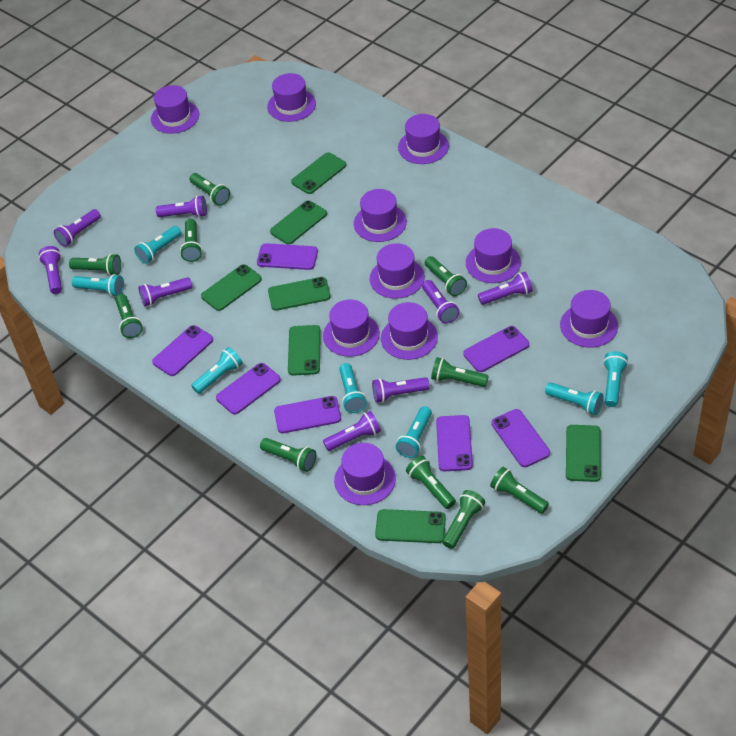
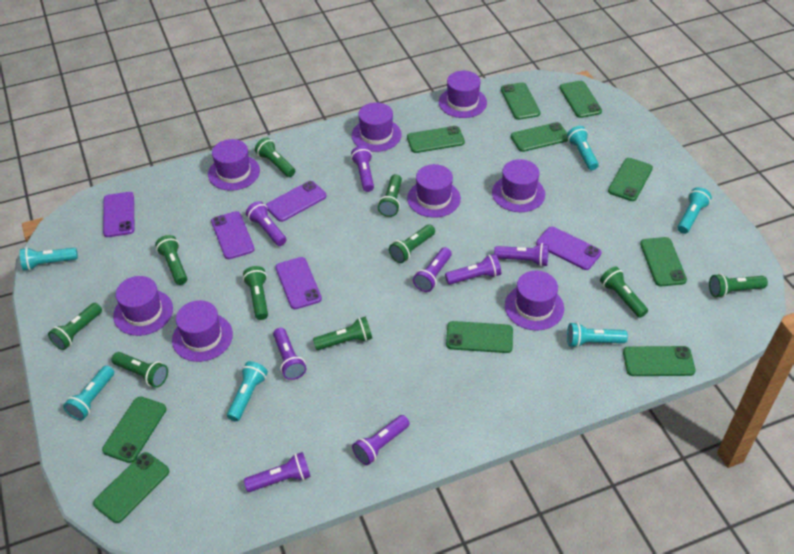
green phone: 7 -> 10
purple hat: 10 -> 8
purple phone: 7 -> 5
turquoise flashlight: 7 -> 6

